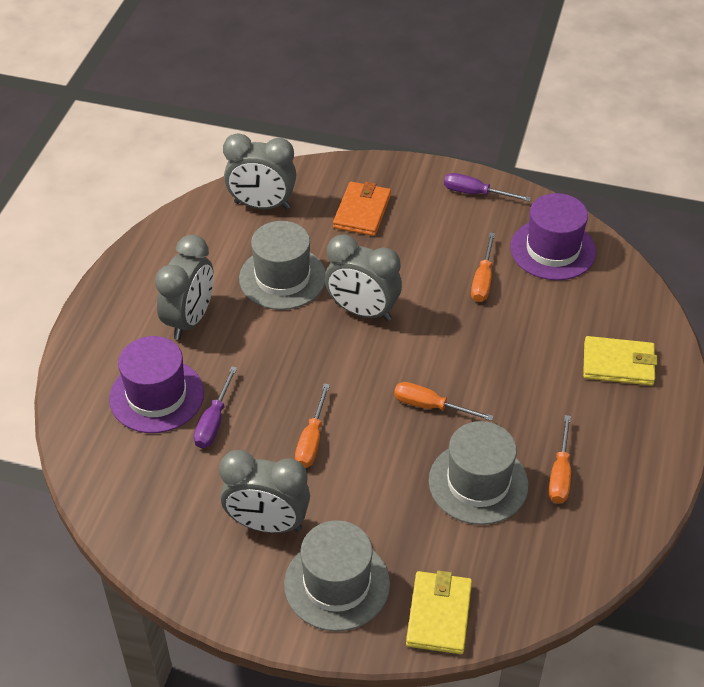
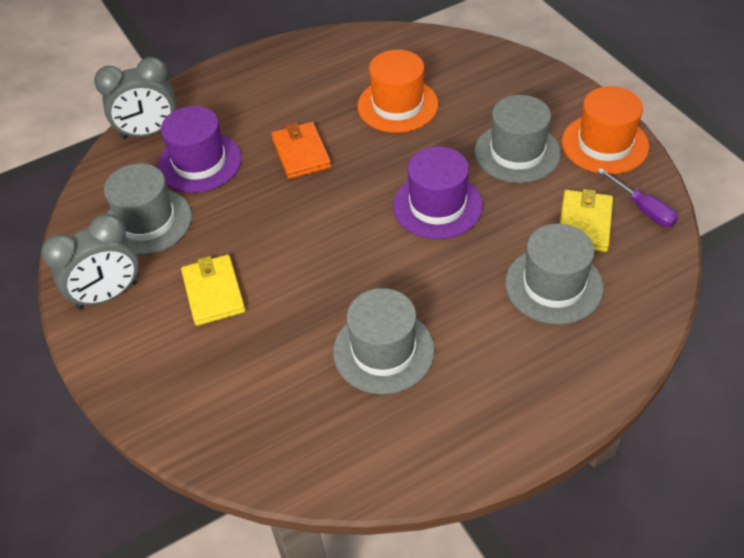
grey clock: 4 -> 2
grey hat: 3 -> 4
orange hat: 0 -> 2
orange screwdriver: 4 -> 0
purple screwdriver: 2 -> 1

